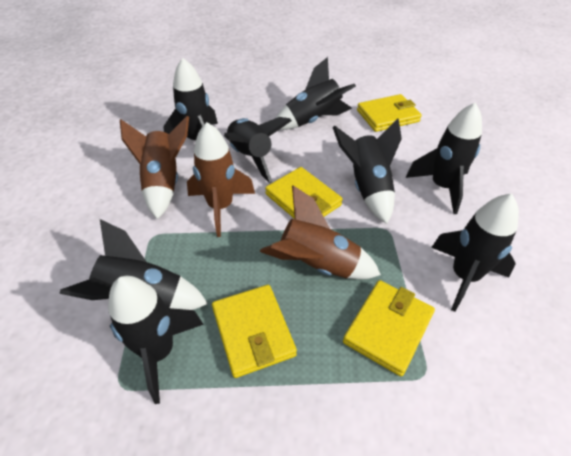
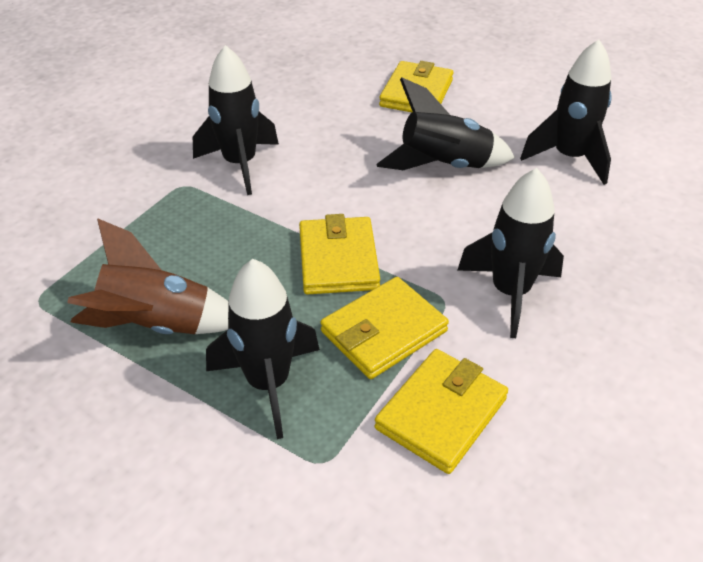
black rocket: 8 -> 5
brown rocket: 3 -> 1

